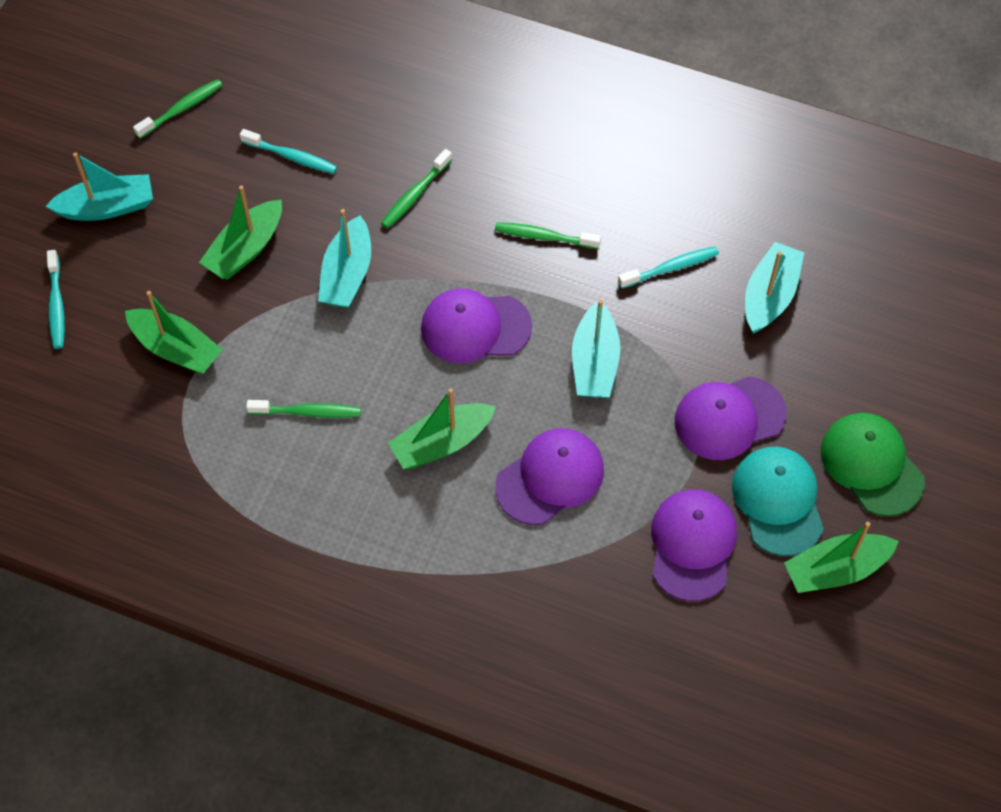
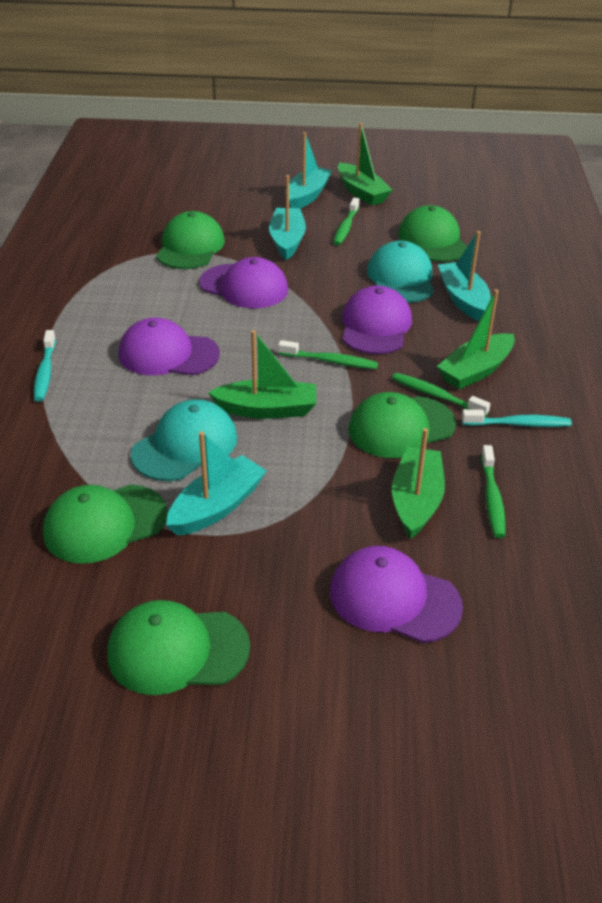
green cap: 1 -> 5
turquoise cap: 1 -> 2
turquoise toothbrush: 3 -> 2

